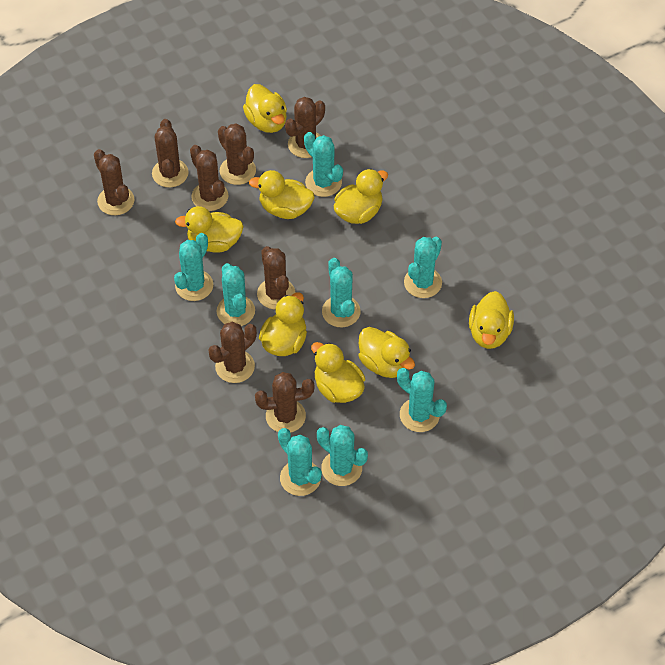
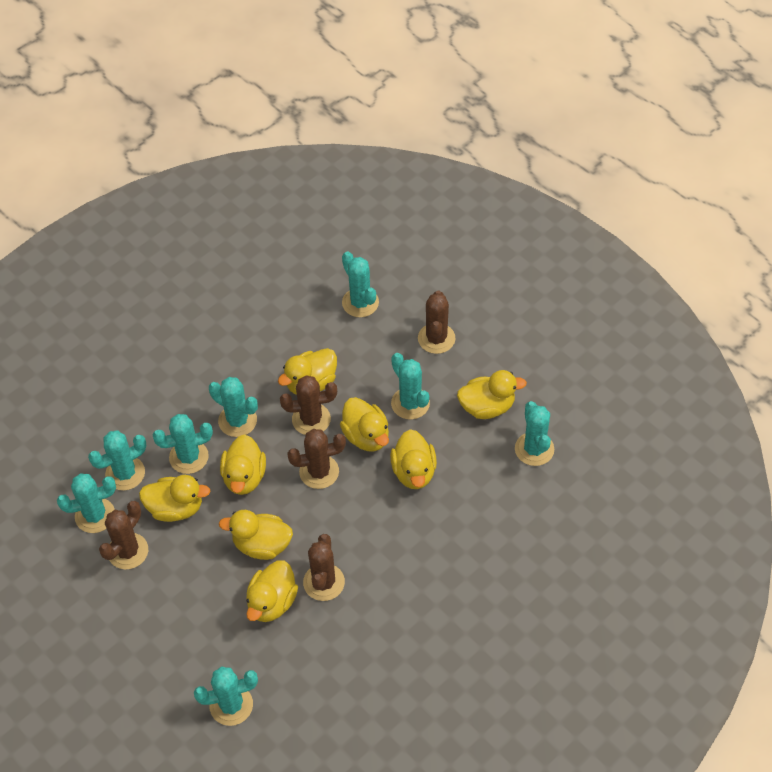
brown cactus: 8 -> 5

